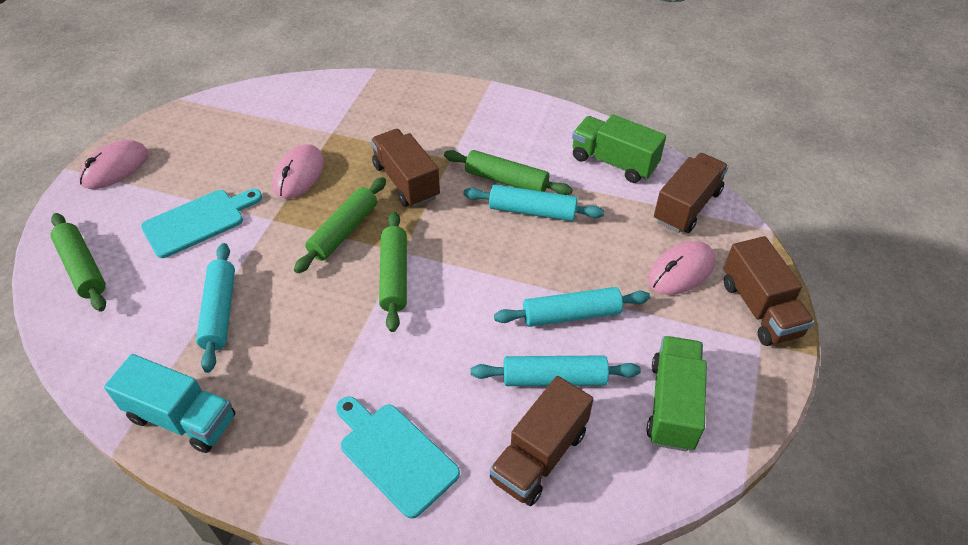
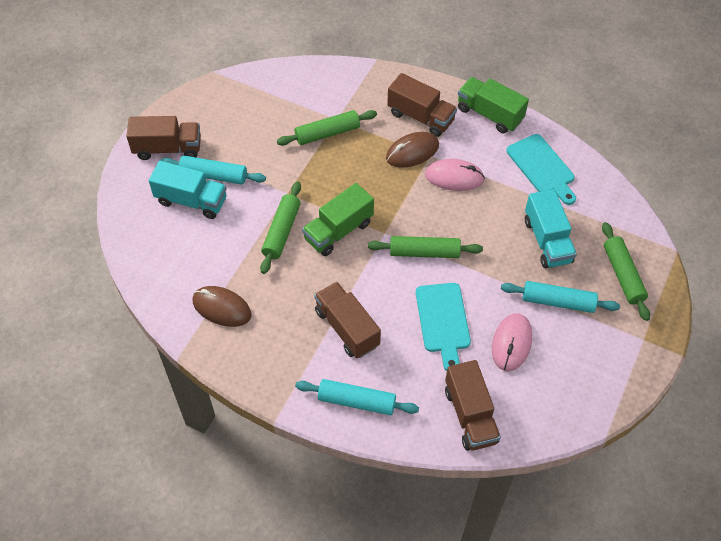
brown mouse: 0 -> 2
pink mouse: 3 -> 2
turquoise rolling pin: 4 -> 3
turquoise truck: 1 -> 2

